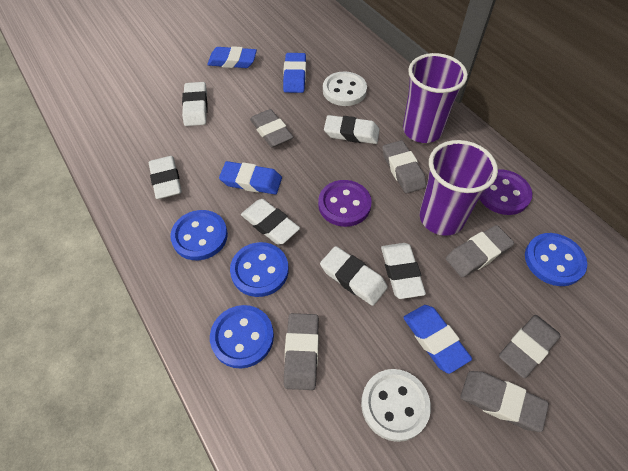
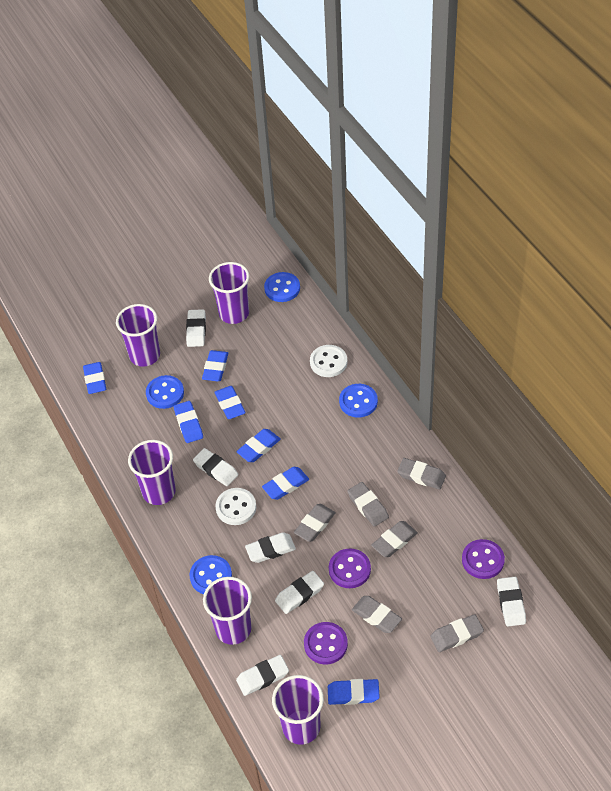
blue eraser: 4 -> 7
purple button: 2 -> 3
purple cup: 2 -> 5

